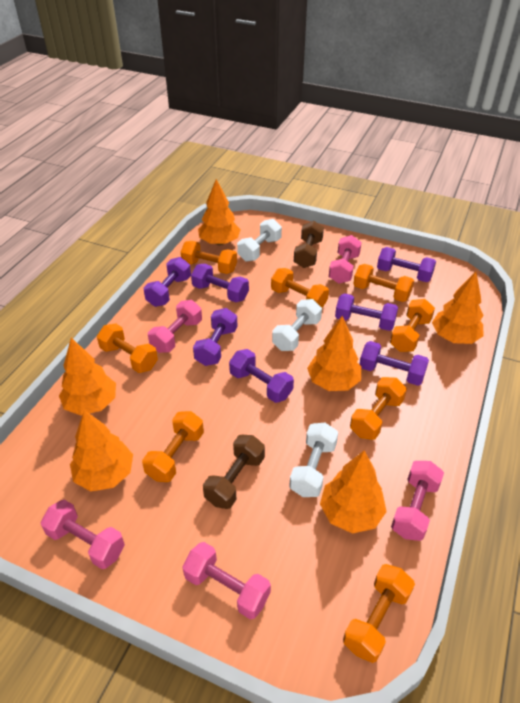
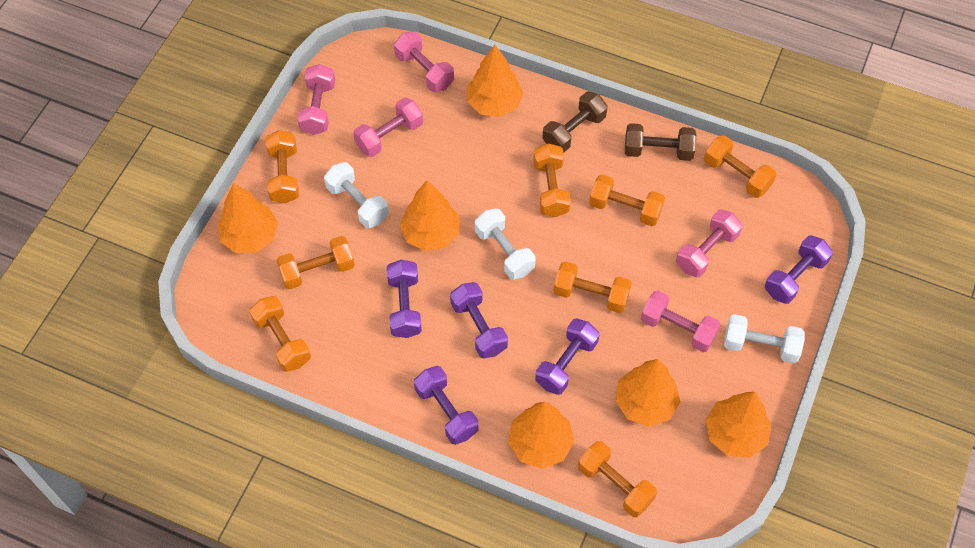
purple dumbbell: 7 -> 5

